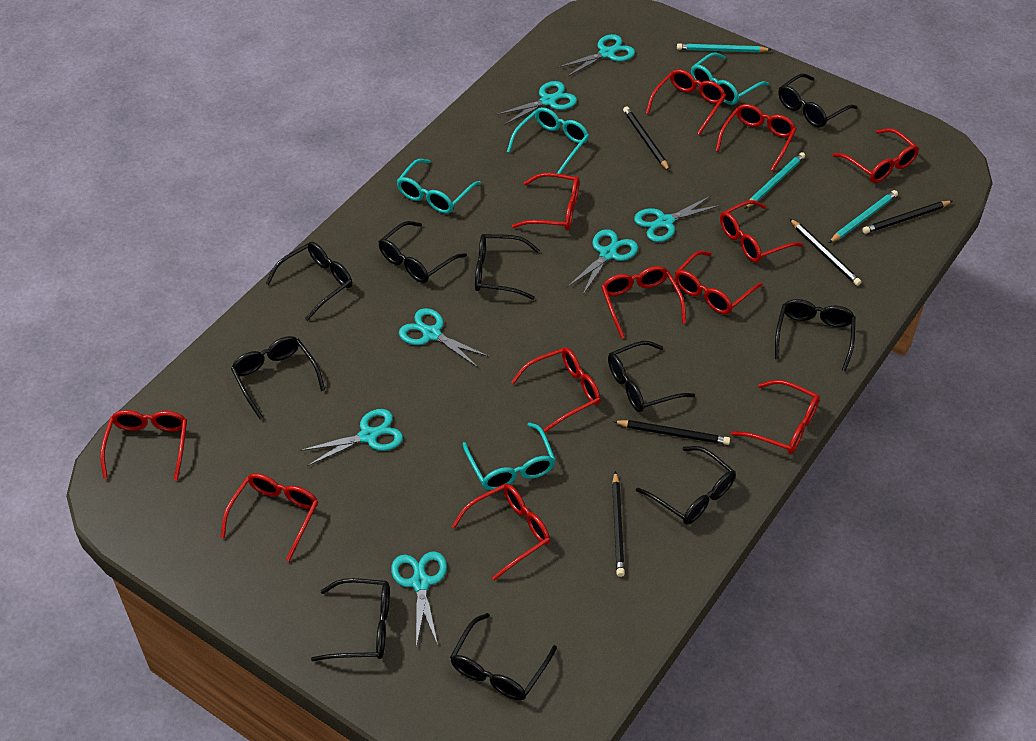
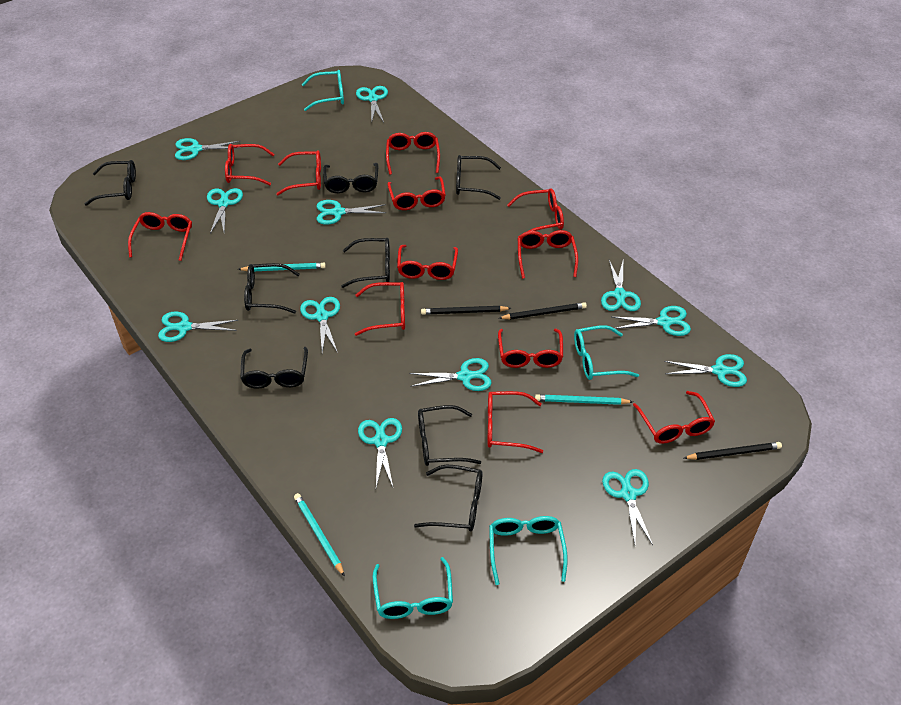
black glasses: 10 -> 8
black pencil: 5 -> 3
turquoise scissors: 7 -> 12

